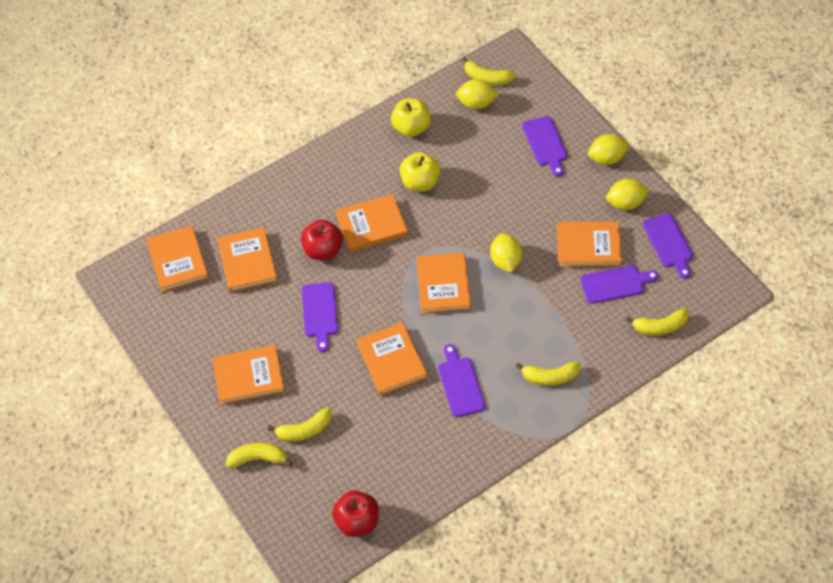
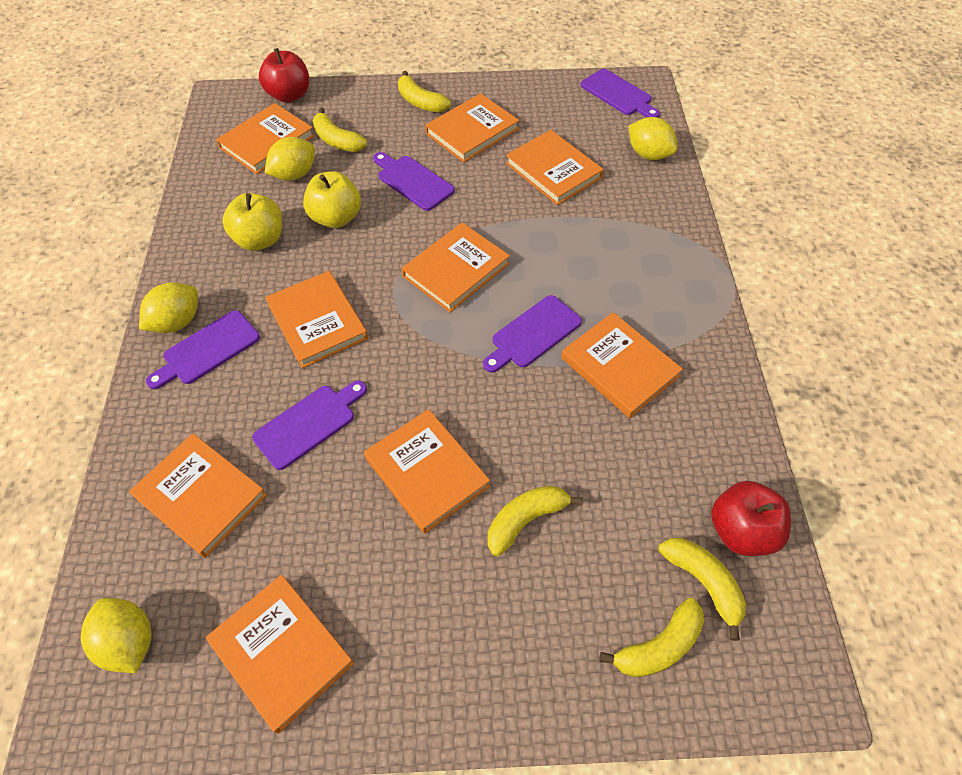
orange book: 7 -> 9

